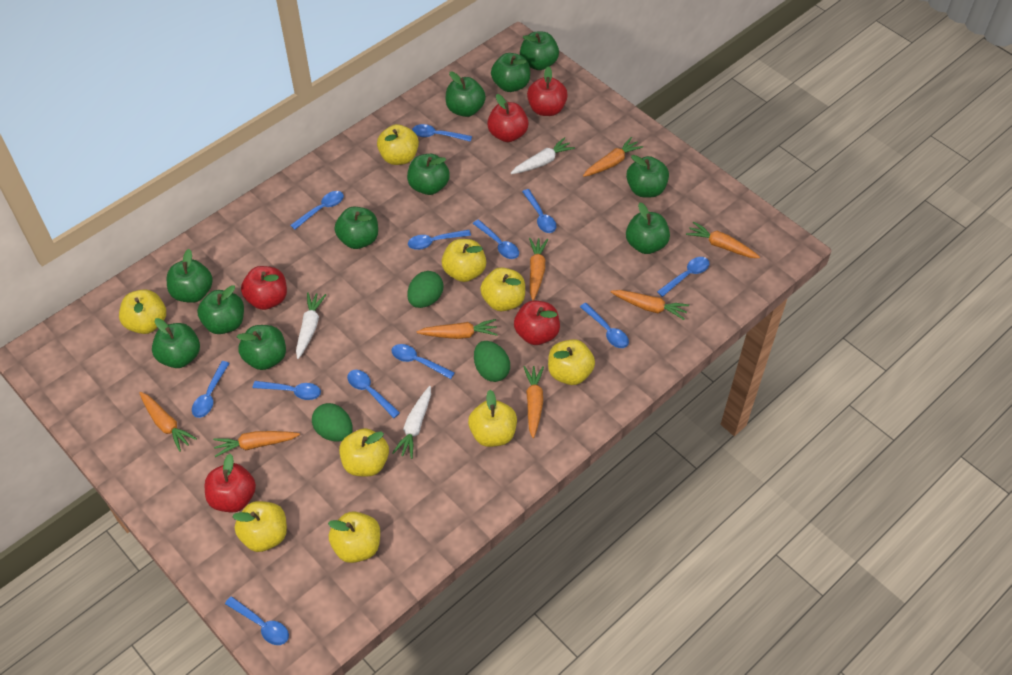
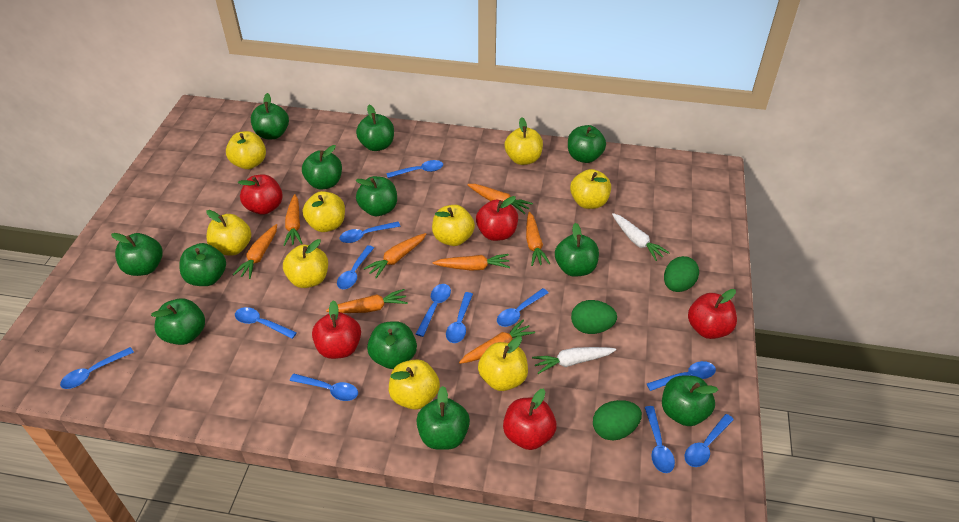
green apple: 11 -> 12
white carrot: 3 -> 2

